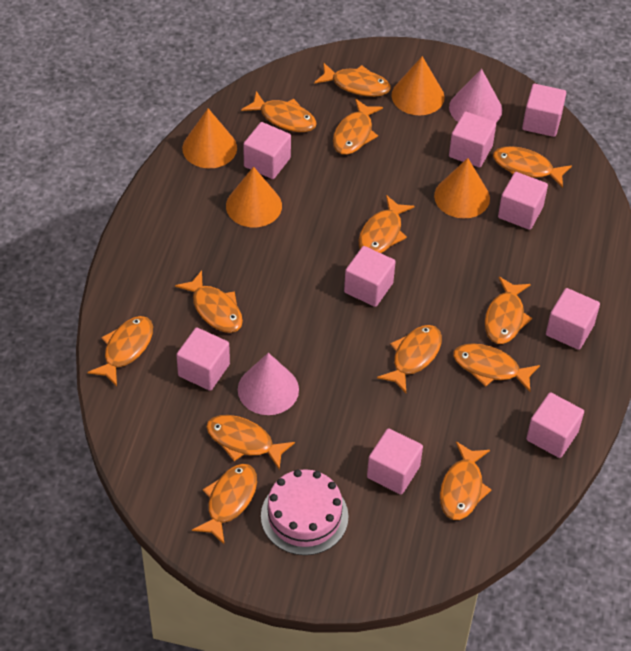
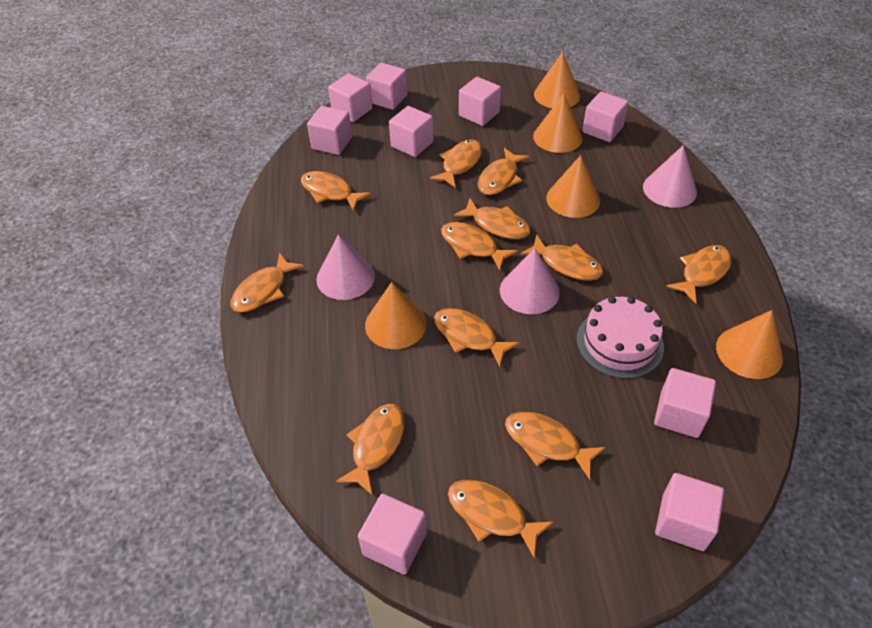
orange cone: 4 -> 5
orange fish: 13 -> 12
pink cone: 2 -> 3

